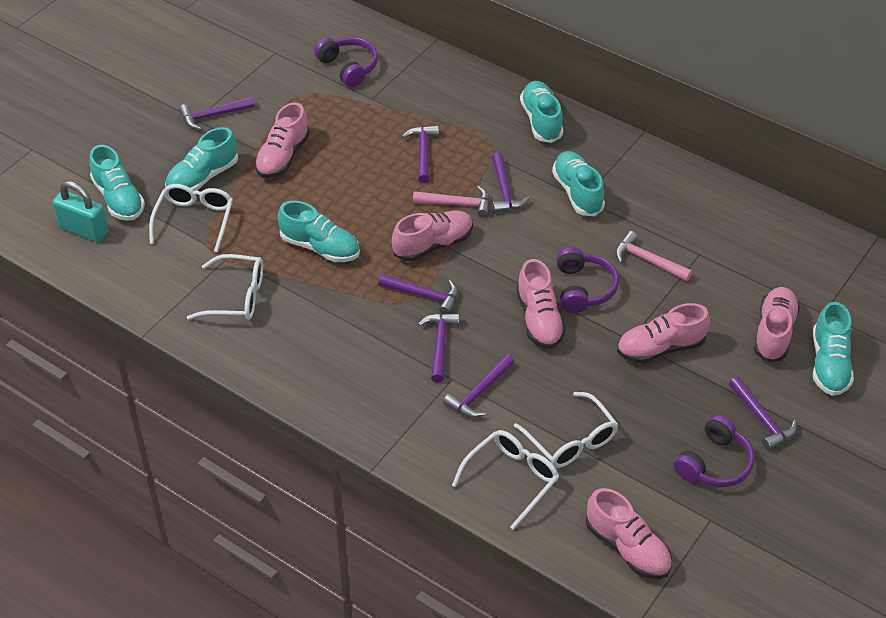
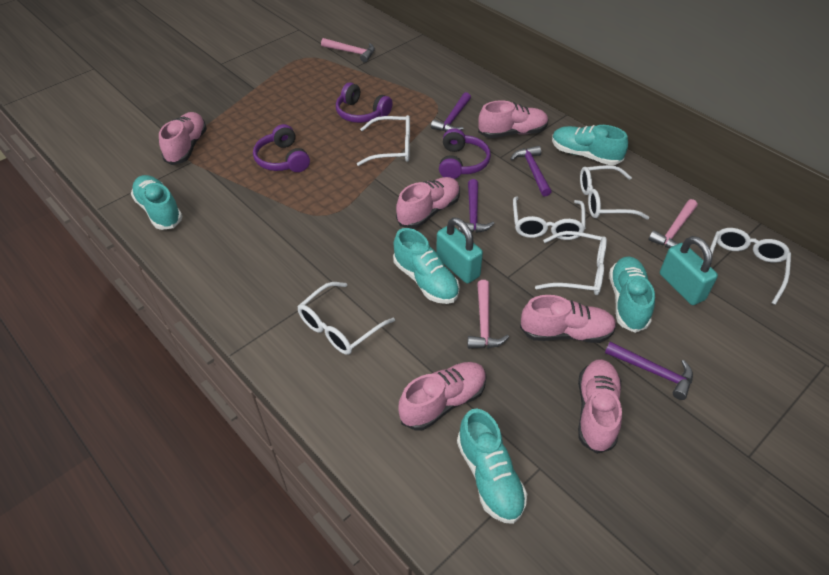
pink hammer: 2 -> 3
purple hammer: 7 -> 4
turquoise padlock: 1 -> 2
turquoise shoe: 6 -> 5
white glasses: 4 -> 6

